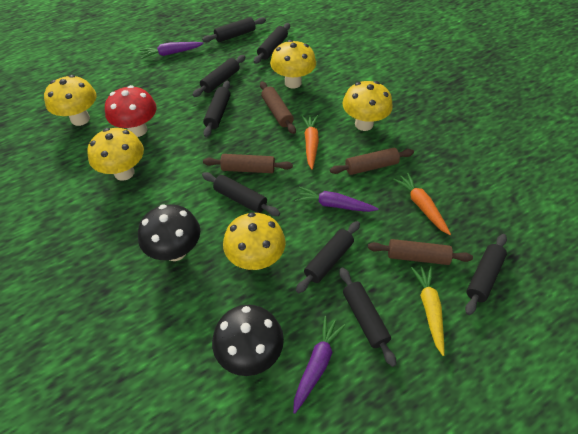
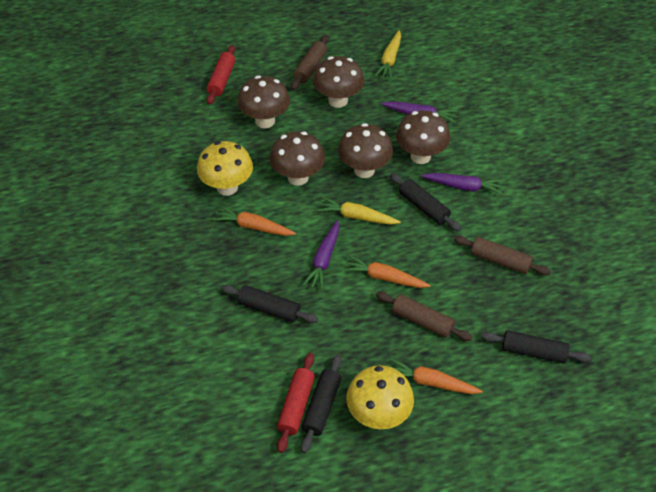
black mushroom: 2 -> 0
black rolling pin: 8 -> 4
brown mushroom: 0 -> 5
brown rolling pin: 4 -> 3
orange carrot: 2 -> 3
red mushroom: 1 -> 0
red rolling pin: 0 -> 2
yellow carrot: 1 -> 2
yellow mushroom: 5 -> 2

